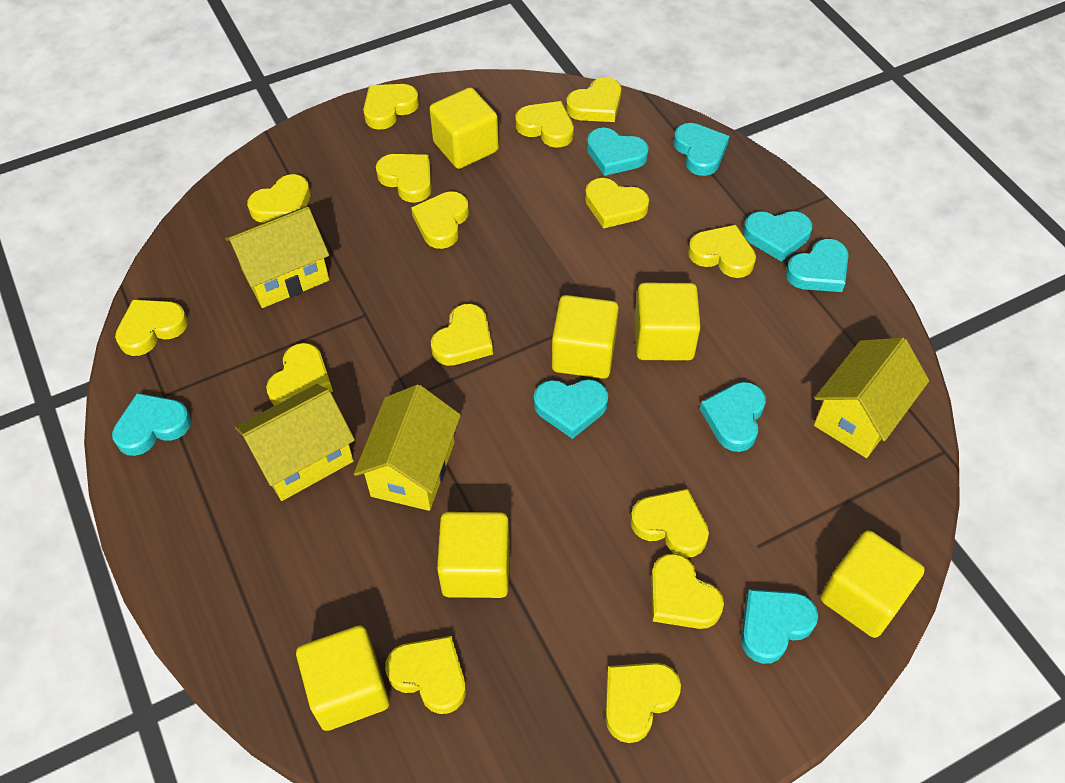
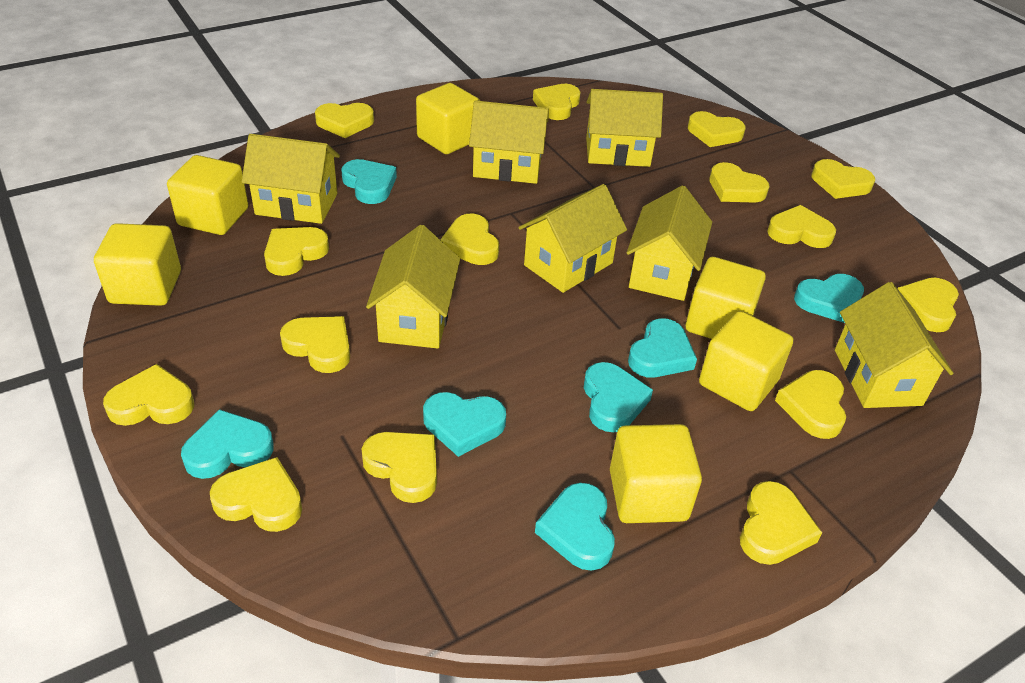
turquoise heart: 8 -> 7
yellow house: 4 -> 7

